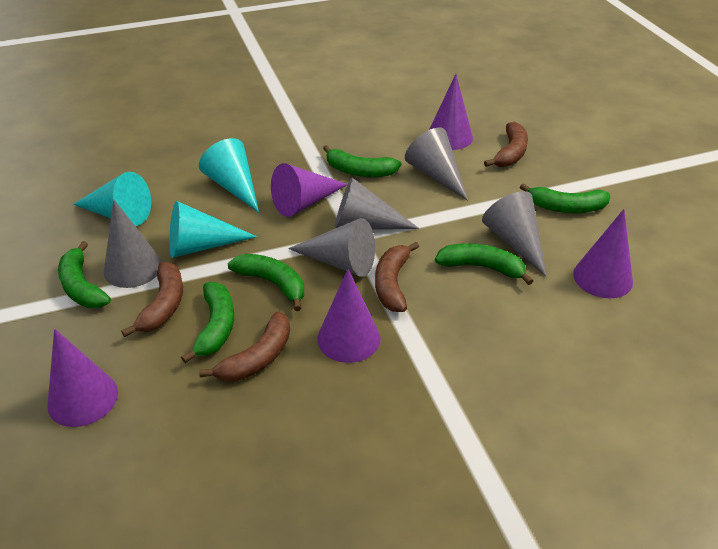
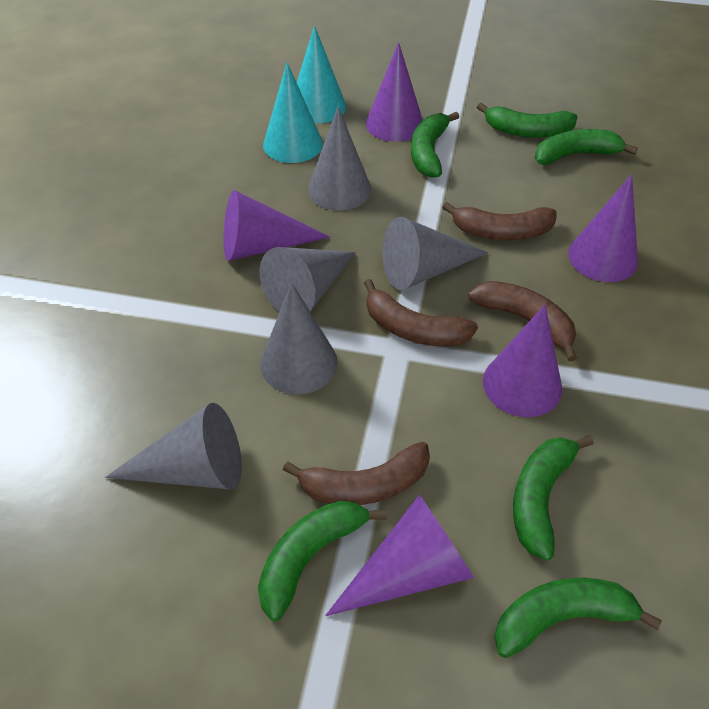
turquoise cone: 3 -> 2

